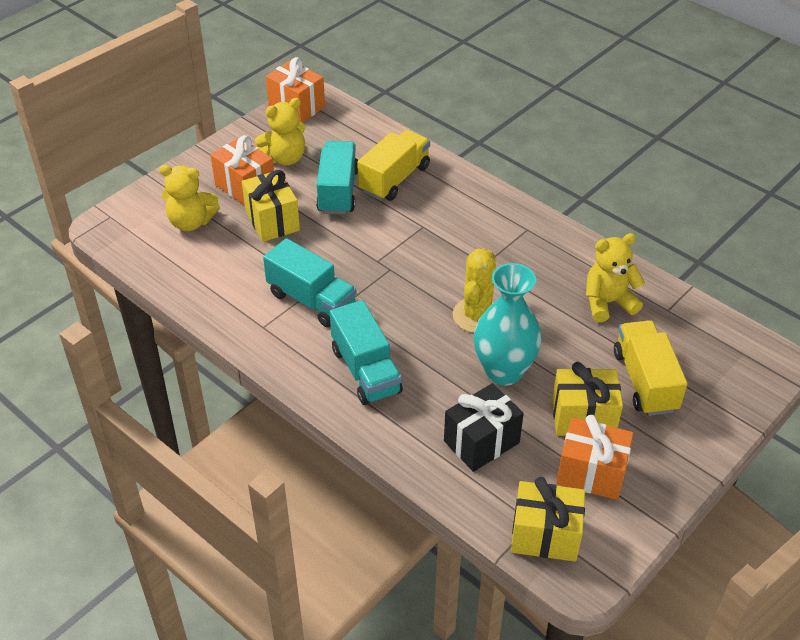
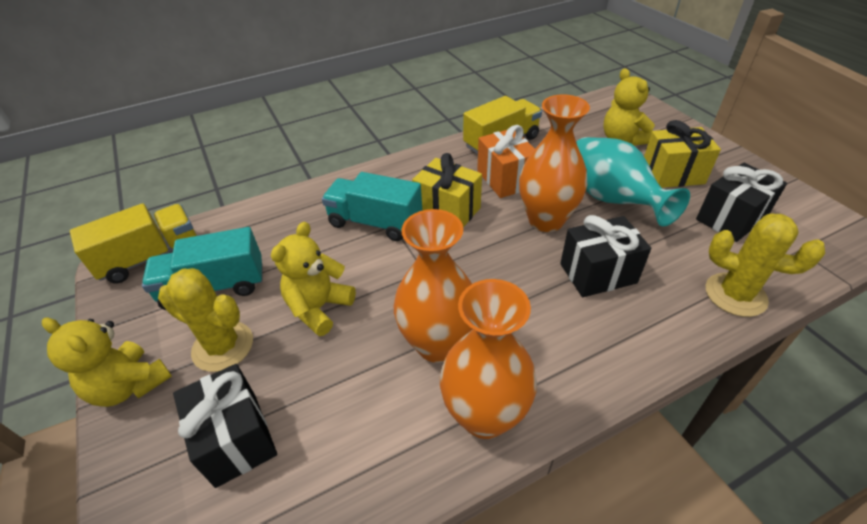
black gift: 1 -> 3
orange gift: 3 -> 1
orange vase: 0 -> 3
turquoise truck: 3 -> 2
yellow cactus: 1 -> 2
yellow gift: 3 -> 2

